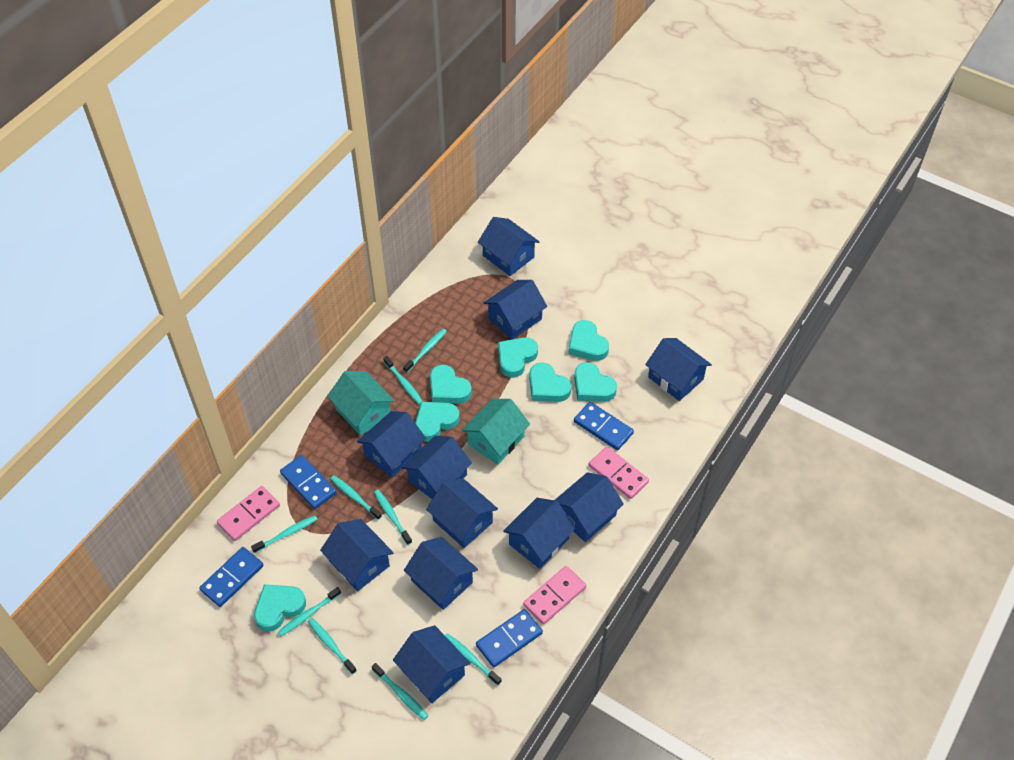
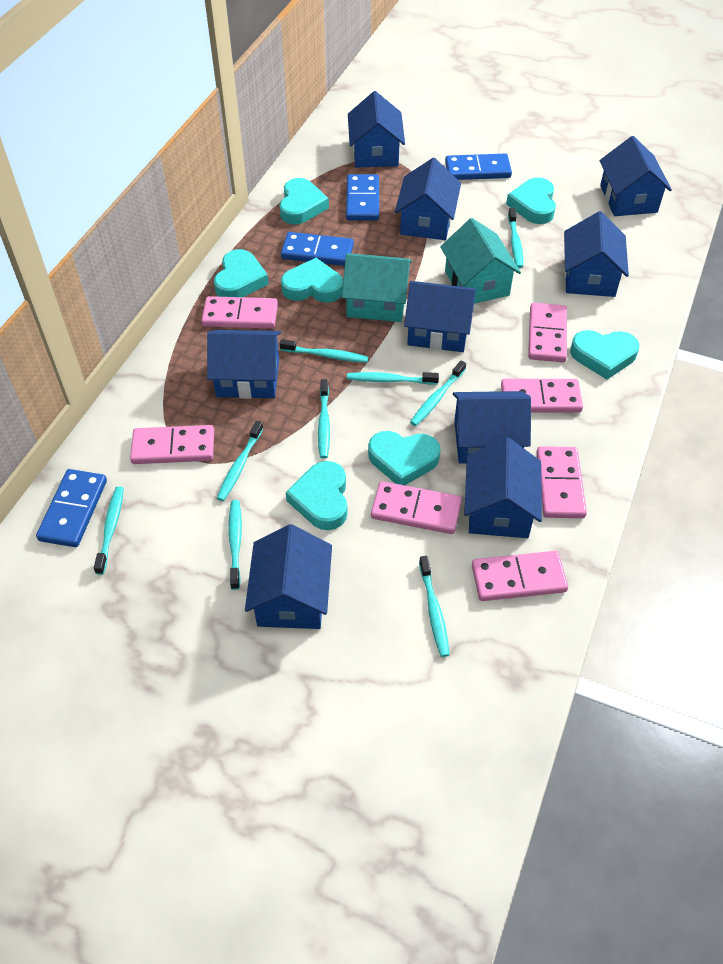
blue house: 11 -> 9
pink domino: 3 -> 7

